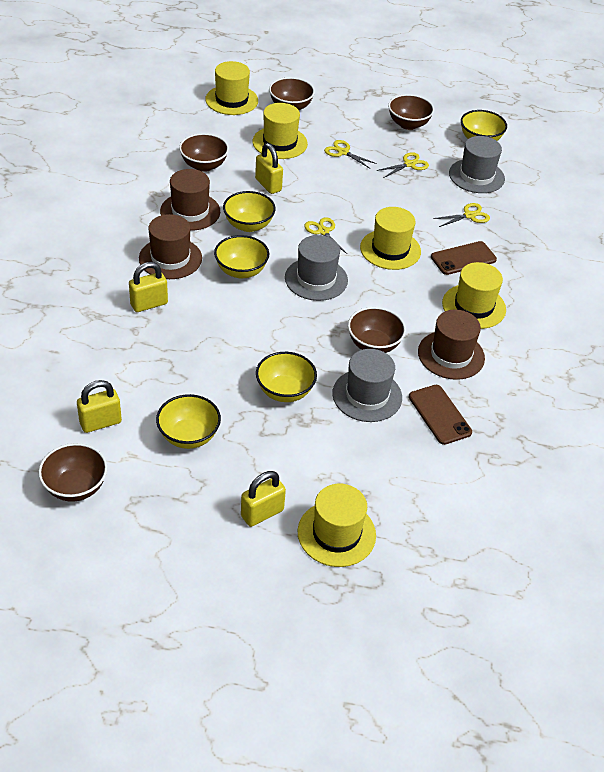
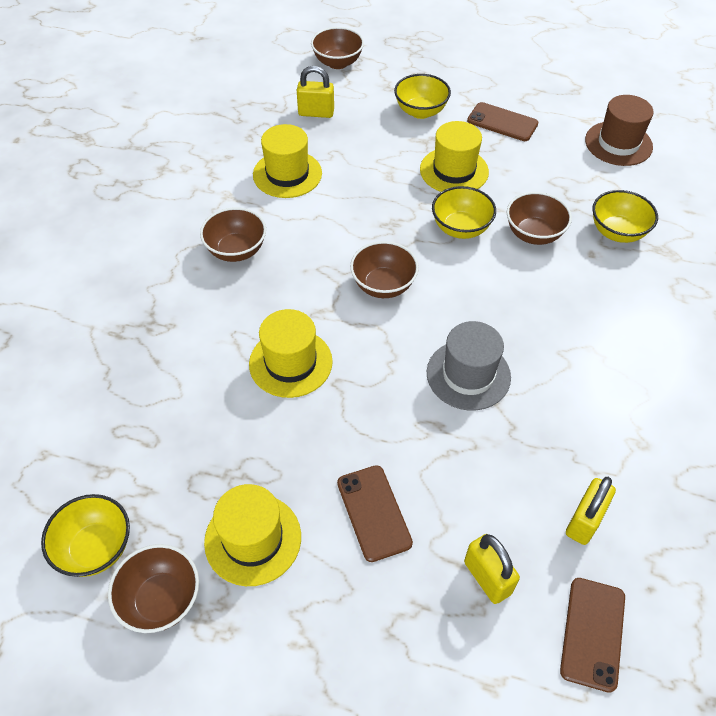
brown hat: 3 -> 1
brown phone: 2 -> 3
grey hat: 3 -> 1
yellow bowl: 5 -> 4
yellow hat: 5 -> 4
yellow padlock: 4 -> 3
yellow scissors: 4 -> 0

